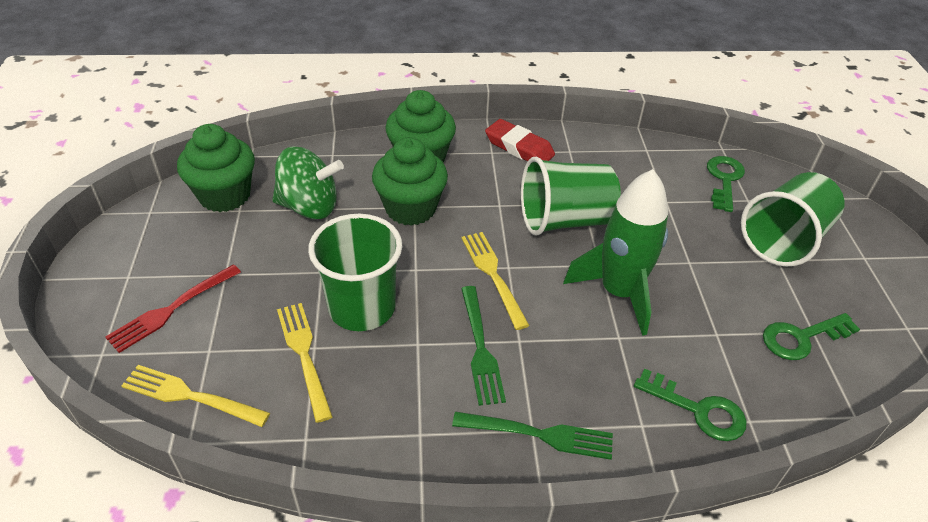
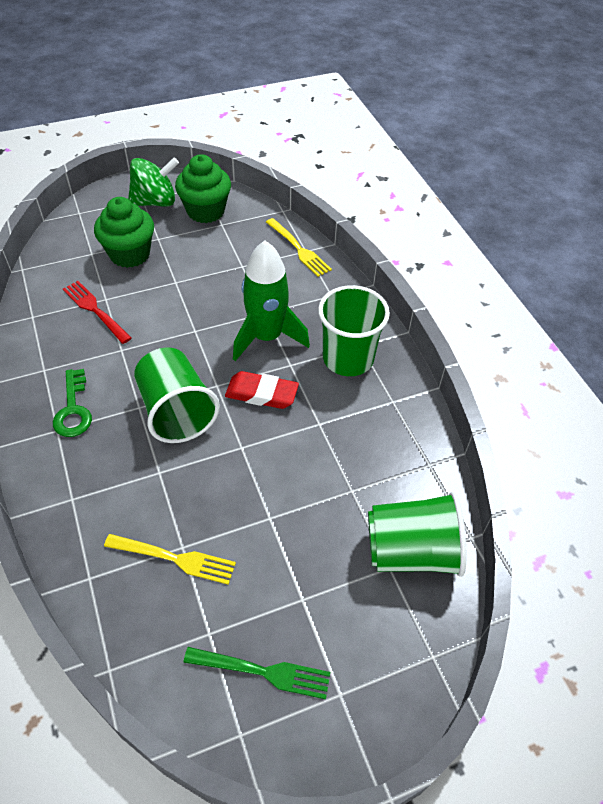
green cupcake: 3 -> 2
green fork: 2 -> 1
green key: 3 -> 1
yellow fork: 3 -> 2

